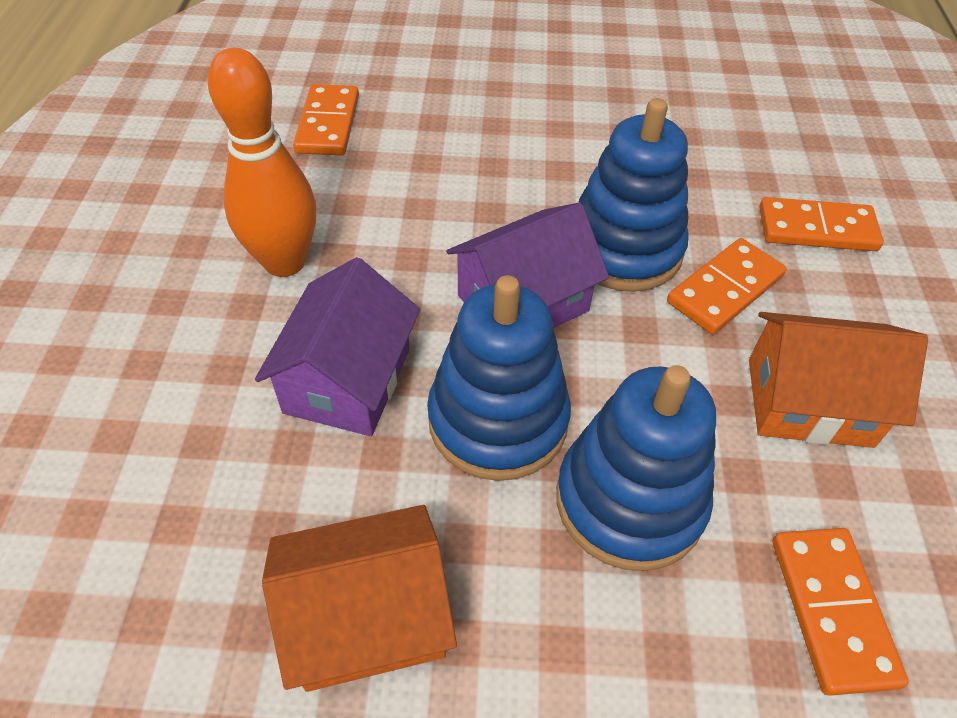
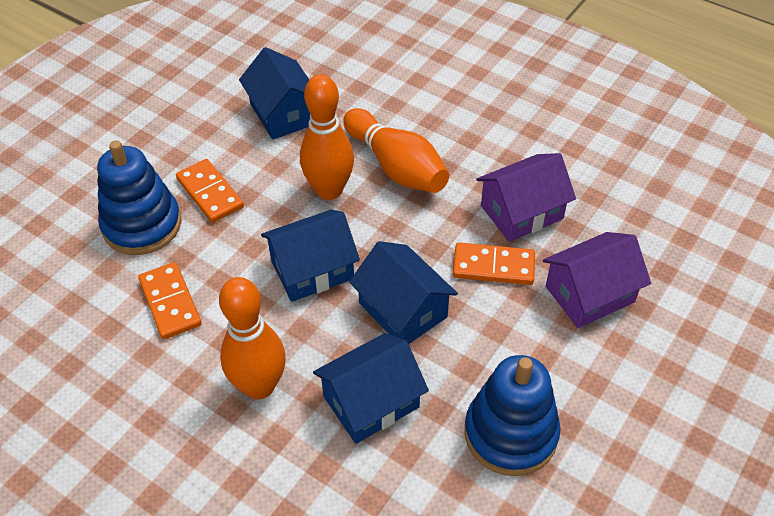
blue house: 0 -> 4
blue stacking toy: 3 -> 2
orange bowling pin: 1 -> 3
orange domino: 4 -> 3
orange house: 2 -> 0

